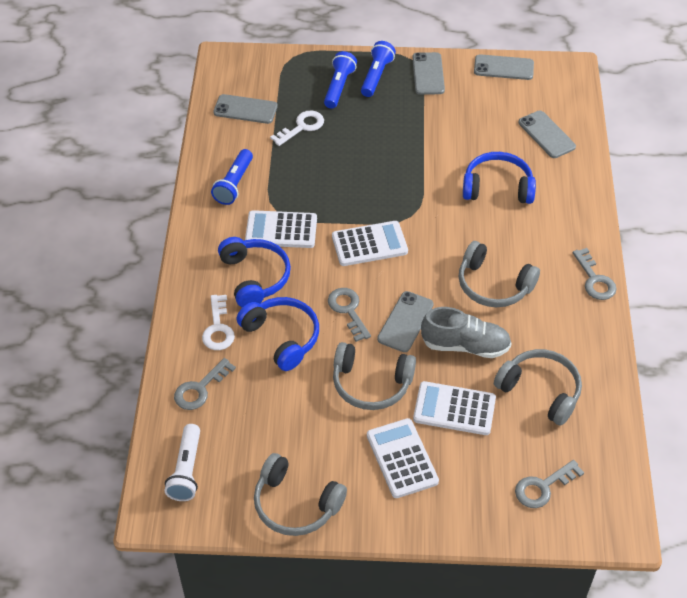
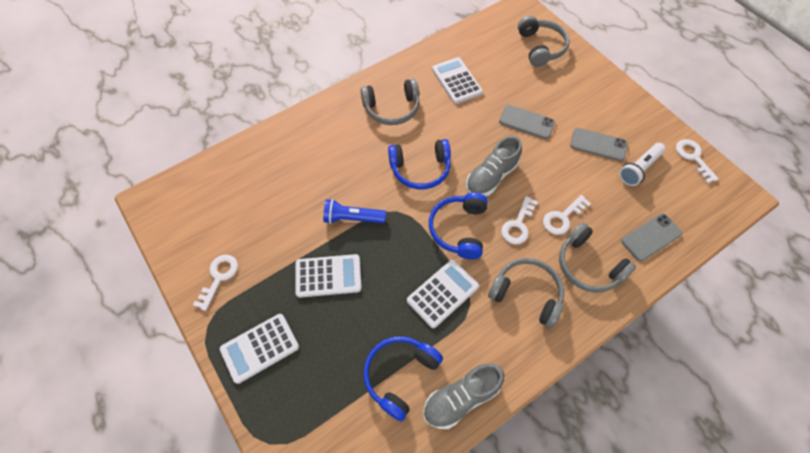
blue flashlight: 3 -> 1
grey key: 4 -> 0
grey phone: 5 -> 3
grey shoe: 1 -> 2
white key: 2 -> 4

